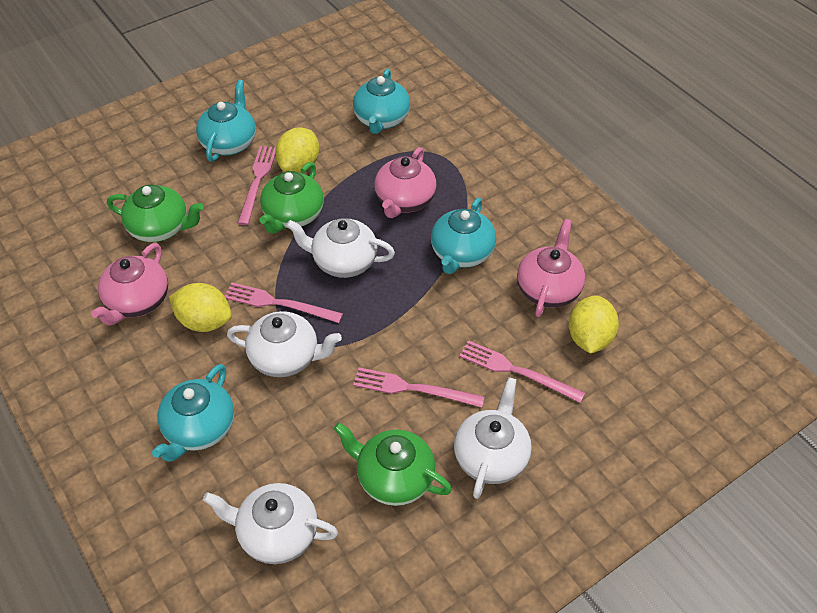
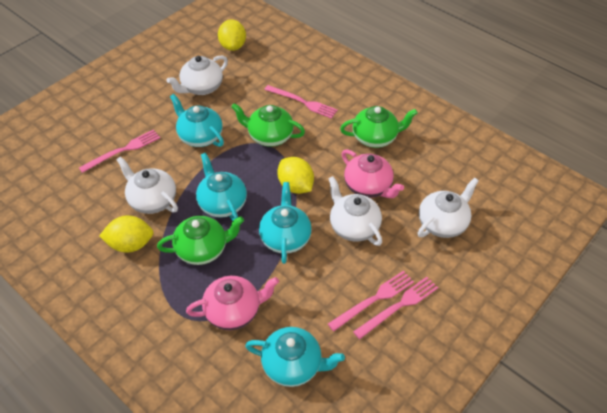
pink teapot: 3 -> 2

